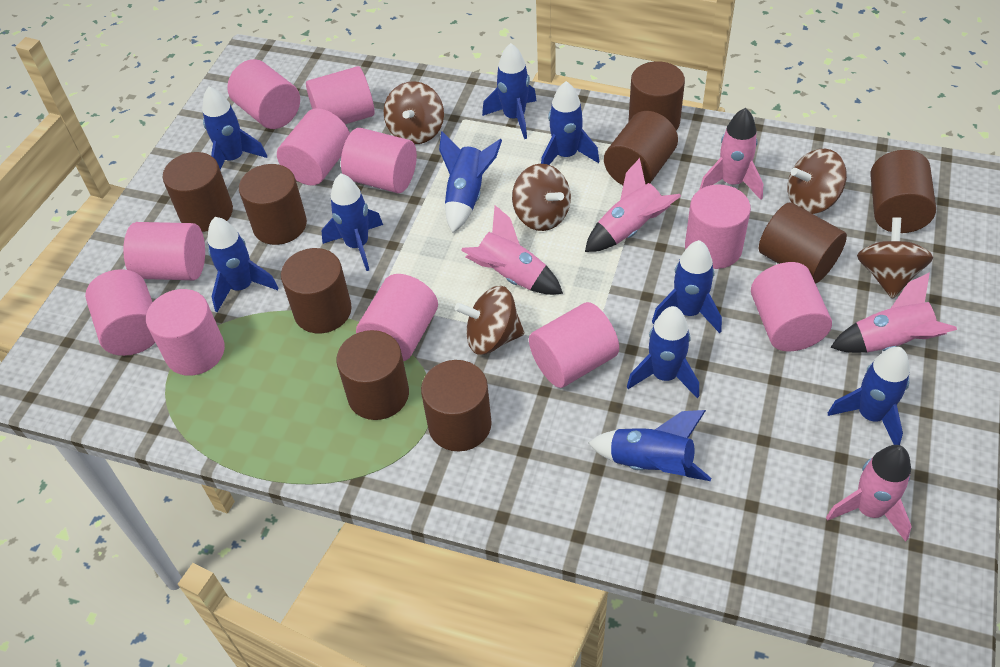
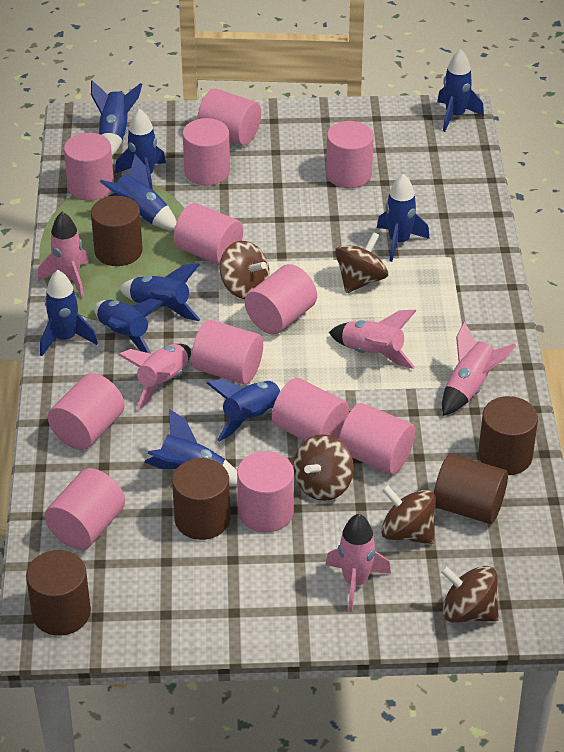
brown cylinder: 9 -> 5
pink cylinder: 11 -> 12

